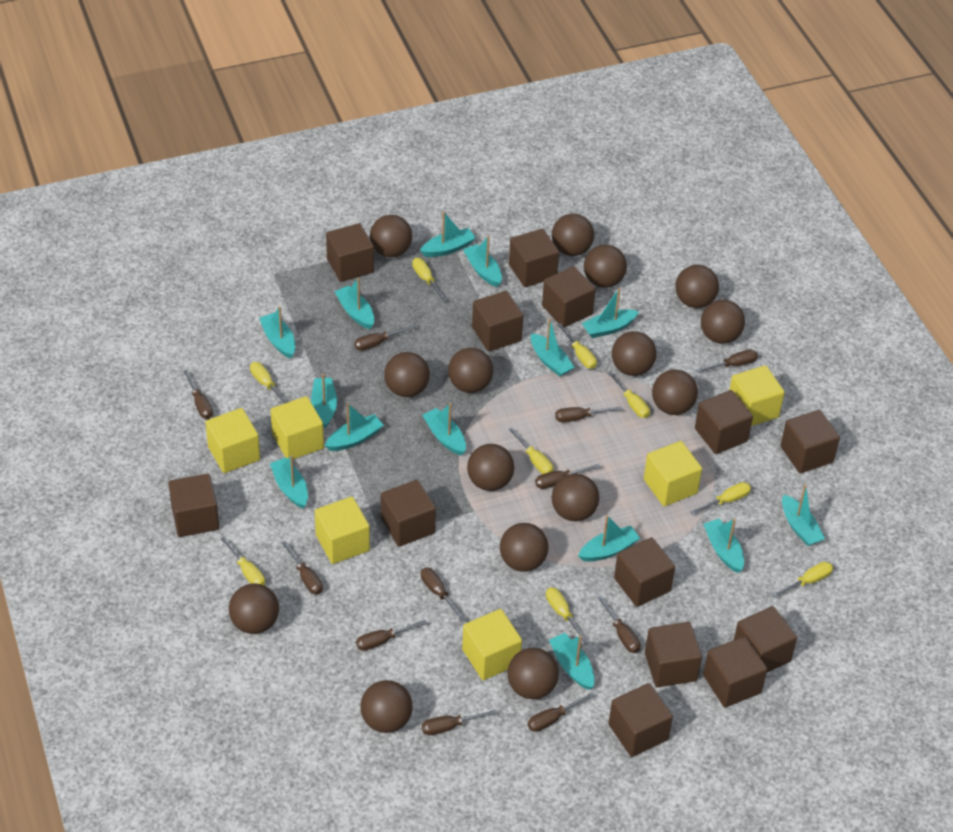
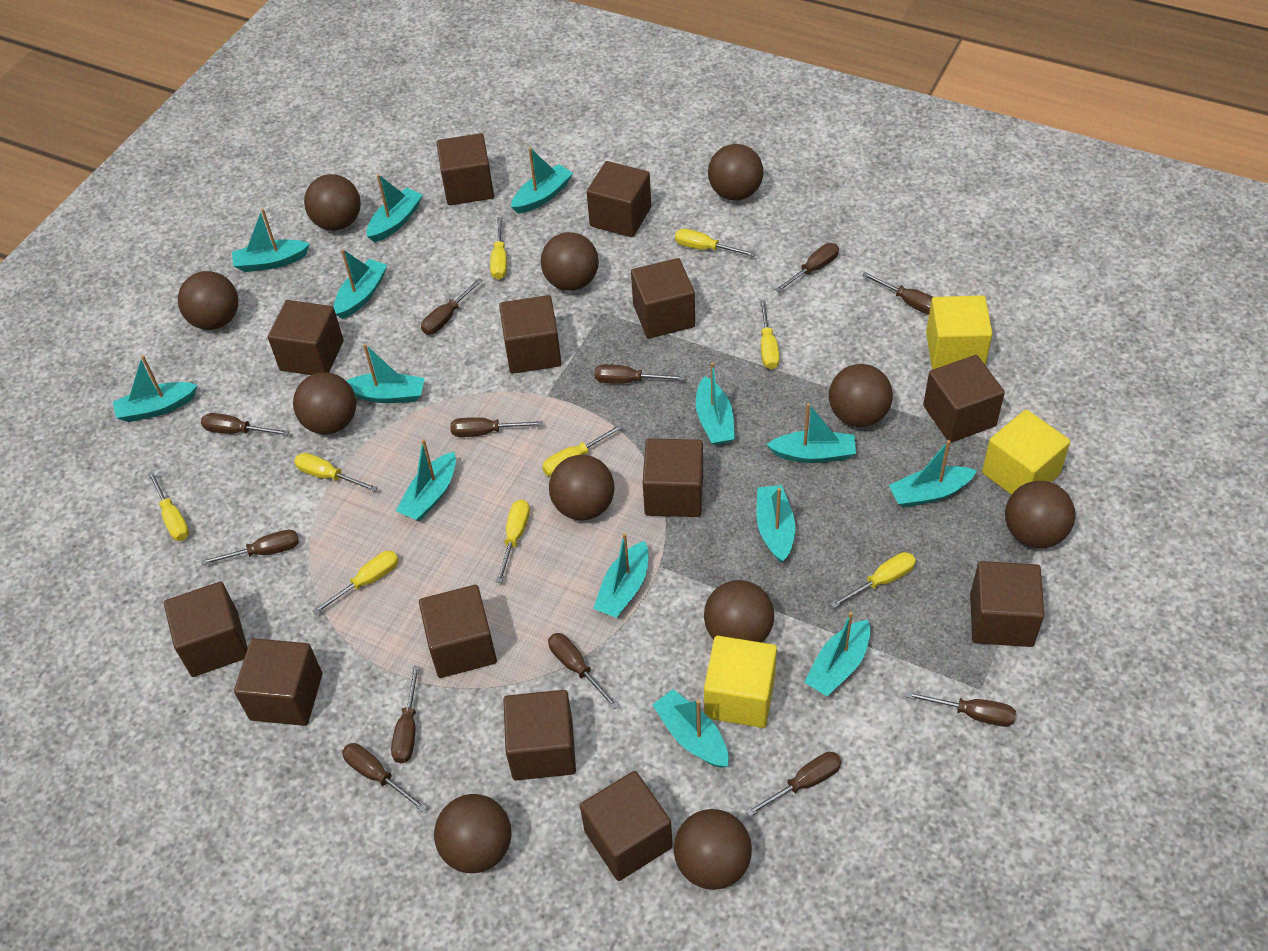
brown ball: 15 -> 11
brown screwdriver: 11 -> 12
yellow cube: 6 -> 3

